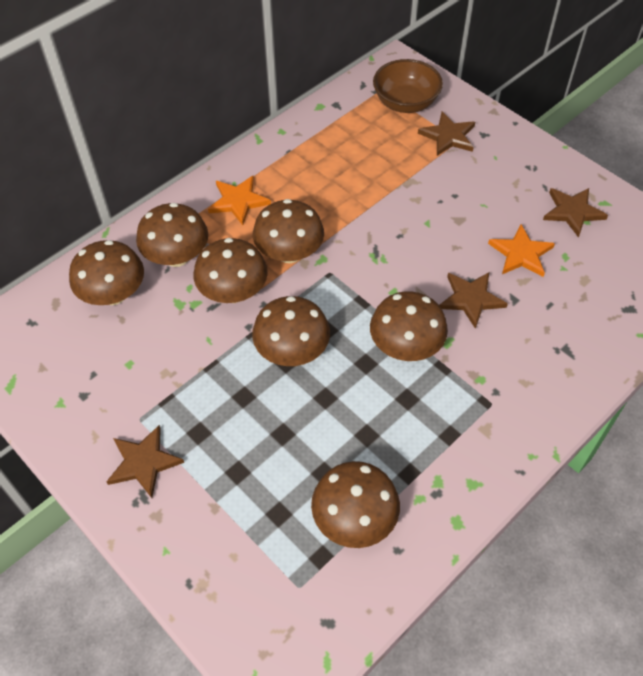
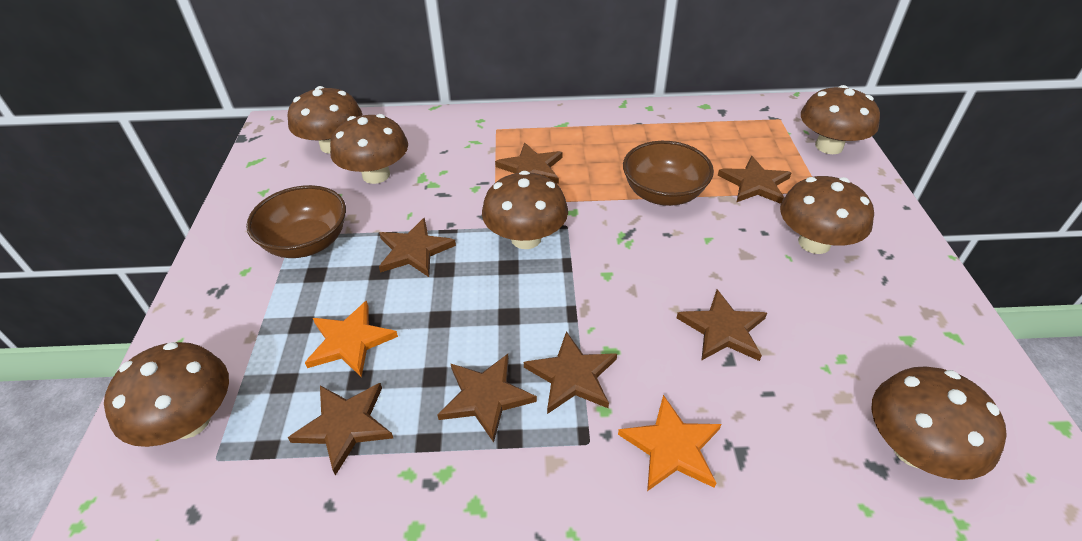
brown bowl: 1 -> 2
brown star: 4 -> 7

